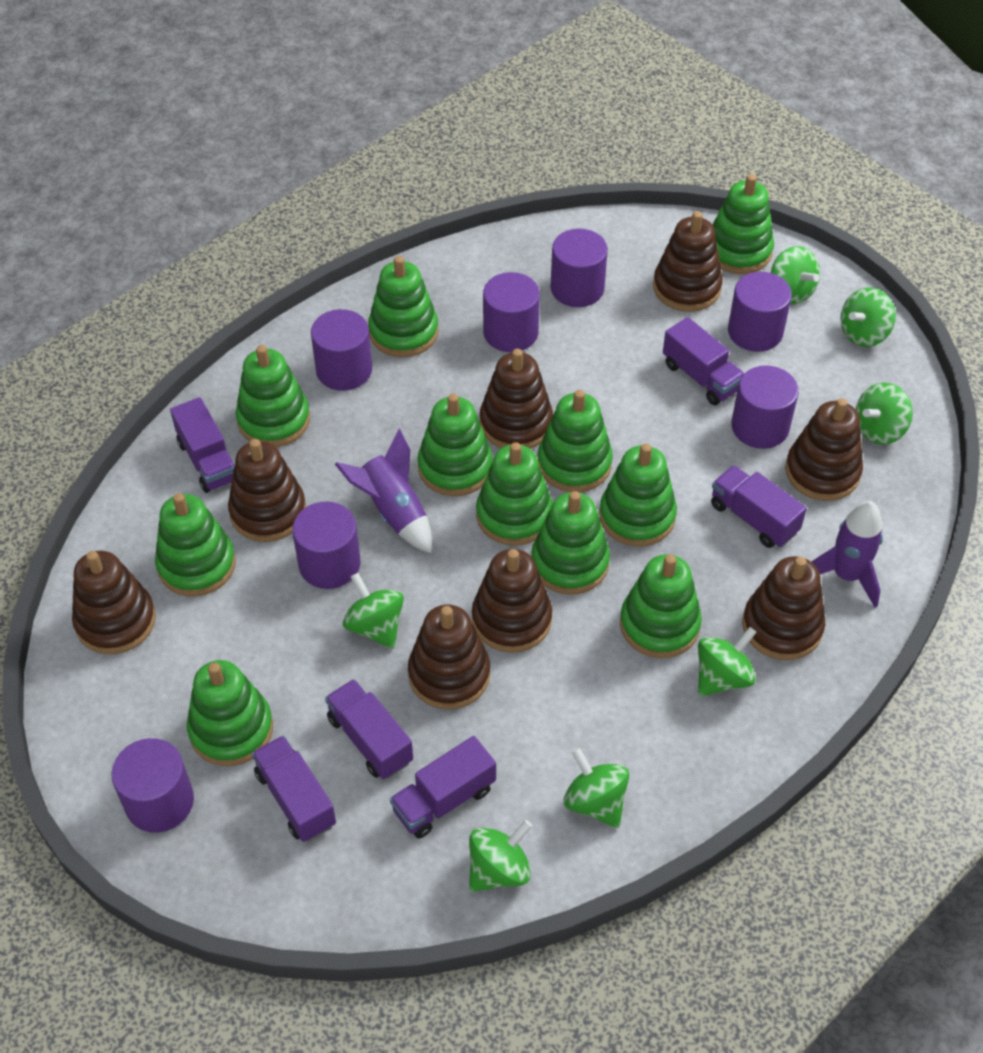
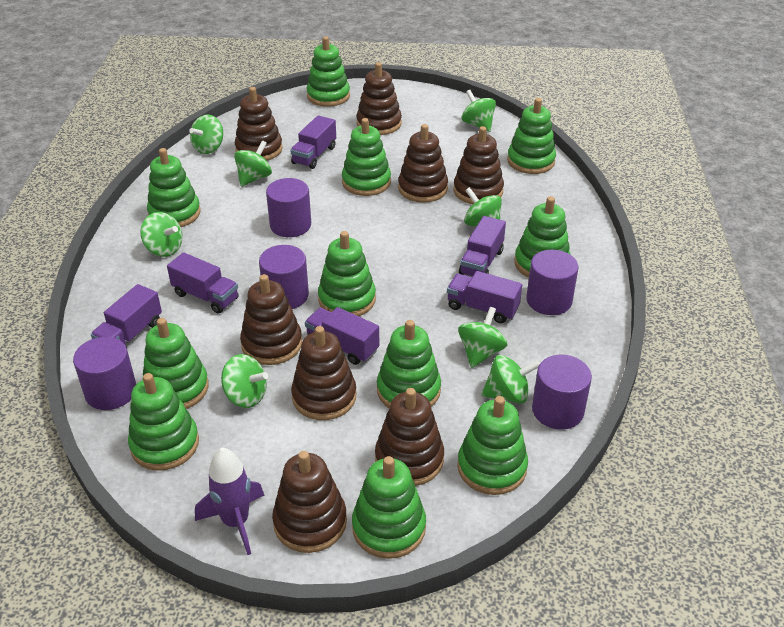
green spinning top: 7 -> 8
purple cylinder: 7 -> 5
purple rocket: 2 -> 1

